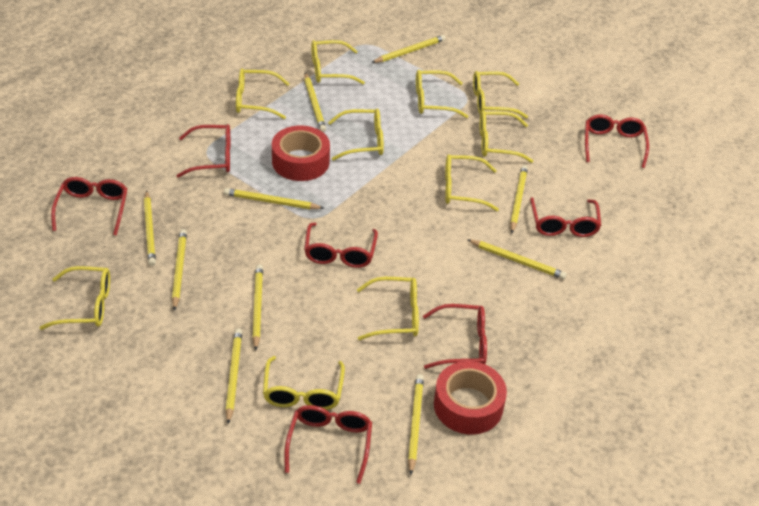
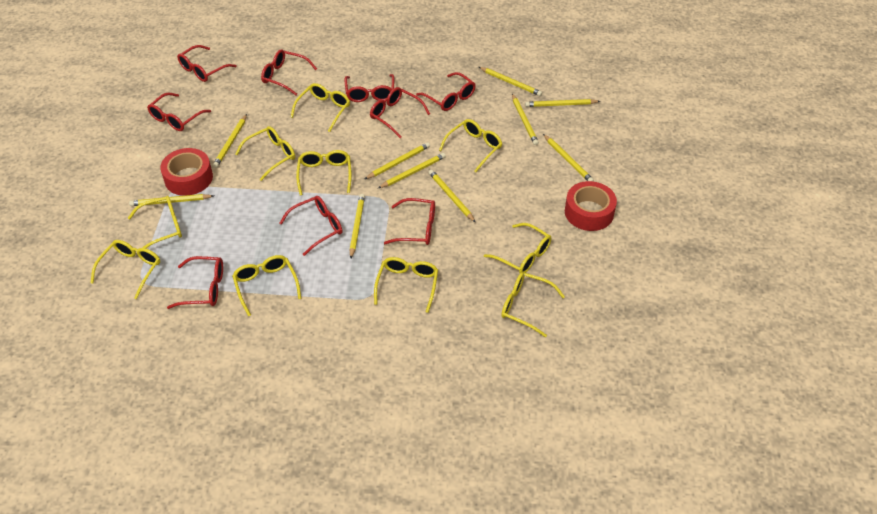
red glasses: 7 -> 9

